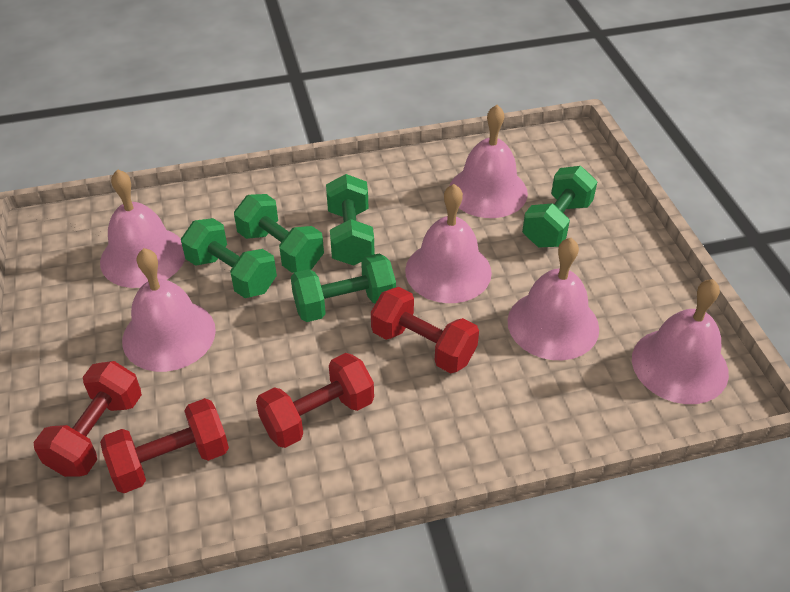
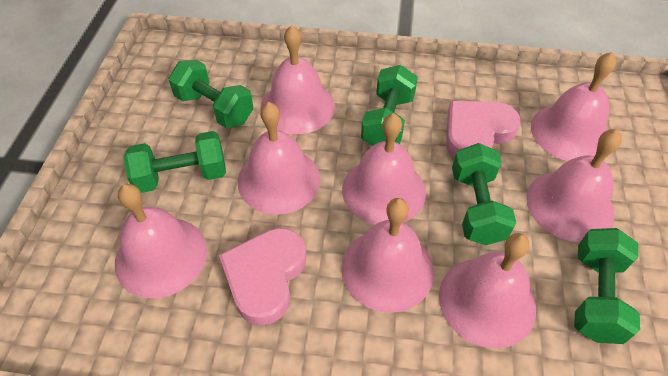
pink bell: 6 -> 8
pink heart: 0 -> 2
red dumbbell: 4 -> 0

